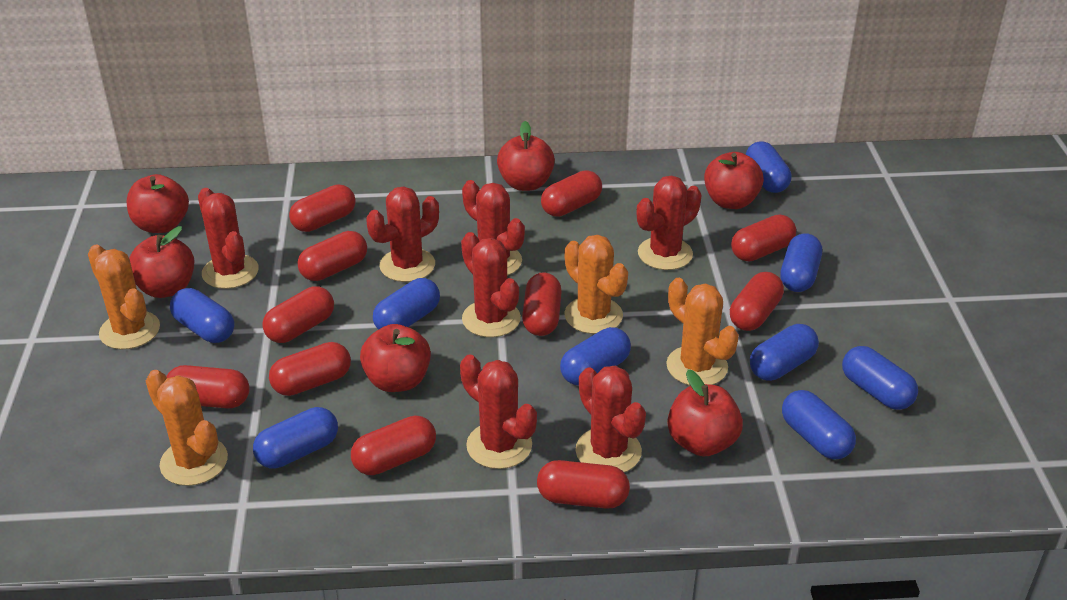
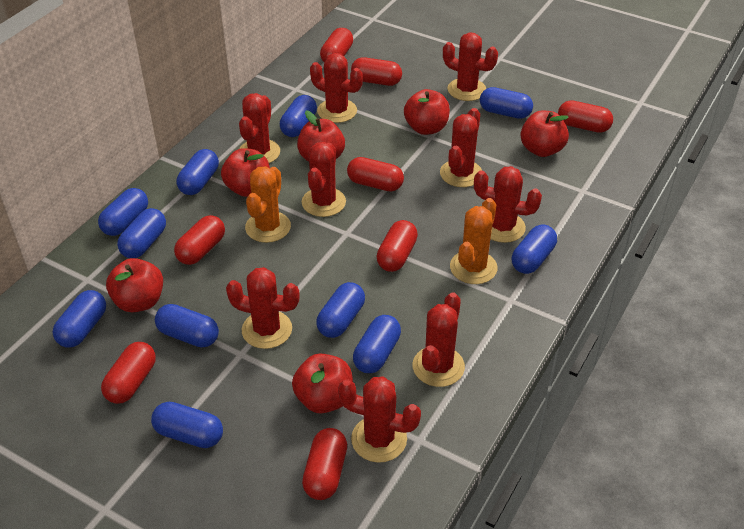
blue capsule: 9 -> 11
orange cactus: 4 -> 2
red cactus: 7 -> 9
red capsule: 11 -> 8

